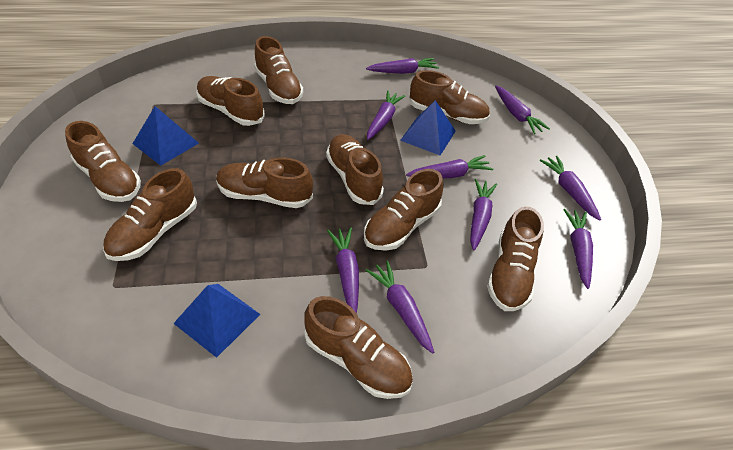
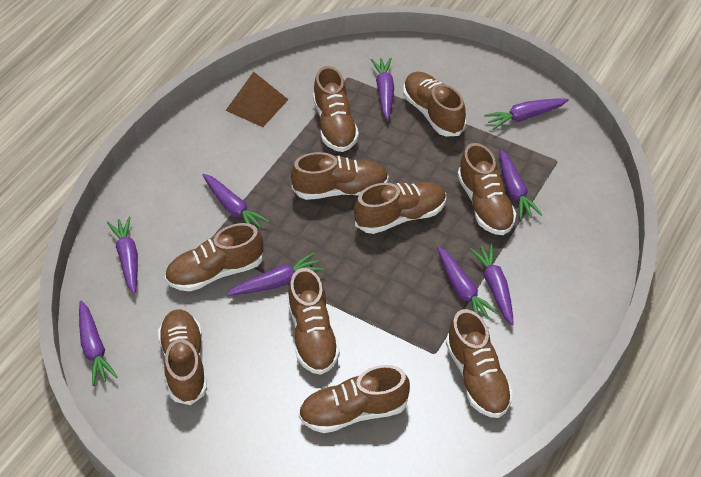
blue pyramid: 3 -> 0
brown pyramid: 0 -> 1

